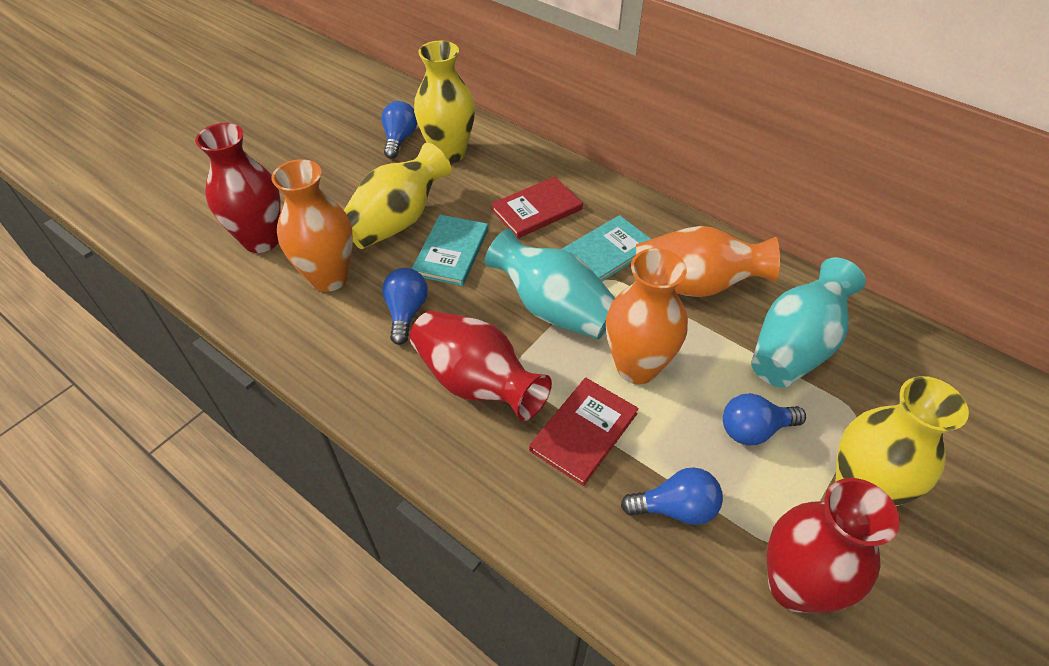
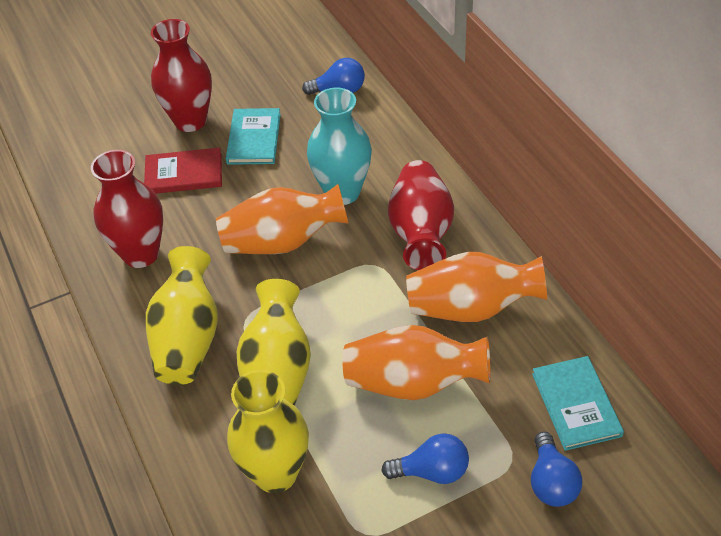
blue light bulb: 4 -> 3
red book: 2 -> 1
turquoise vase: 2 -> 1

